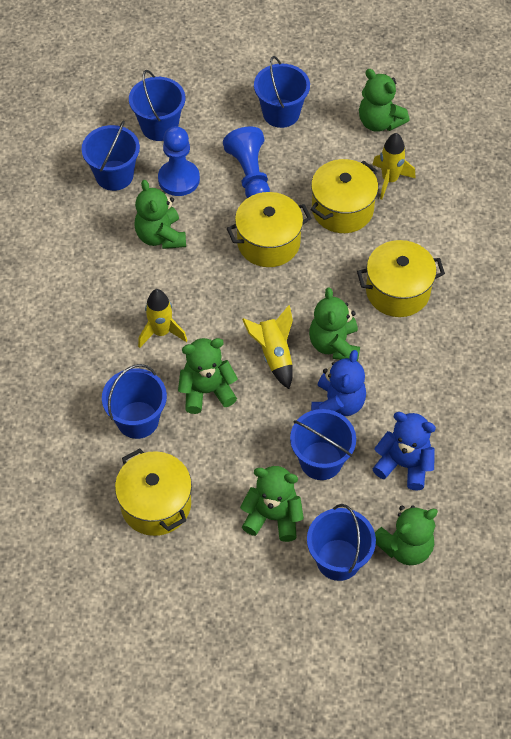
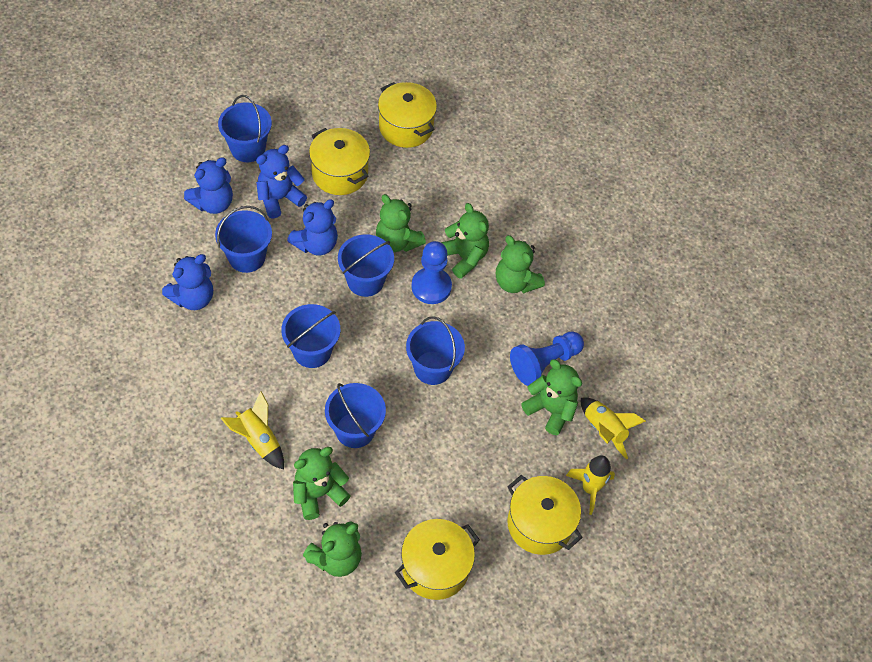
blue teddy bear: 2 -> 4

